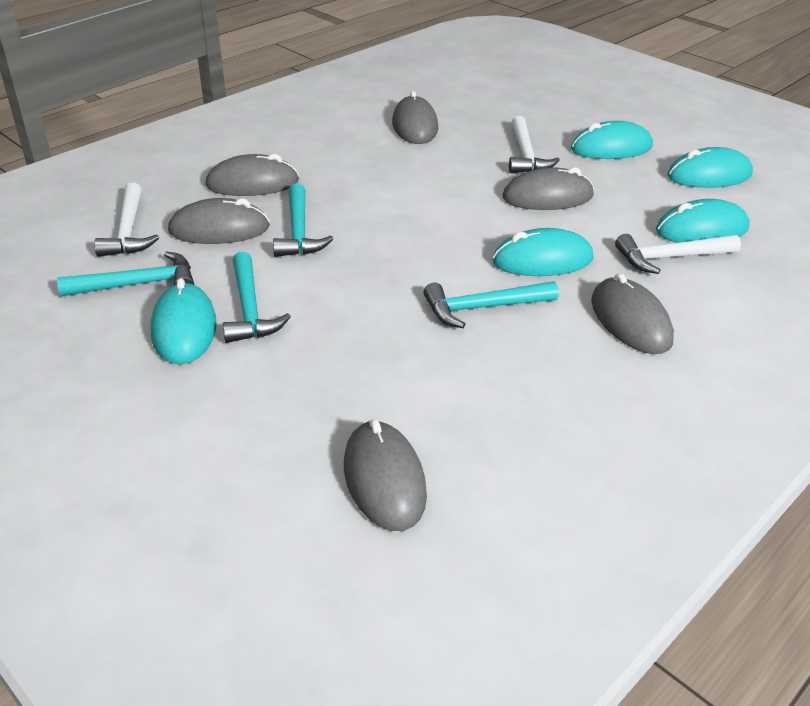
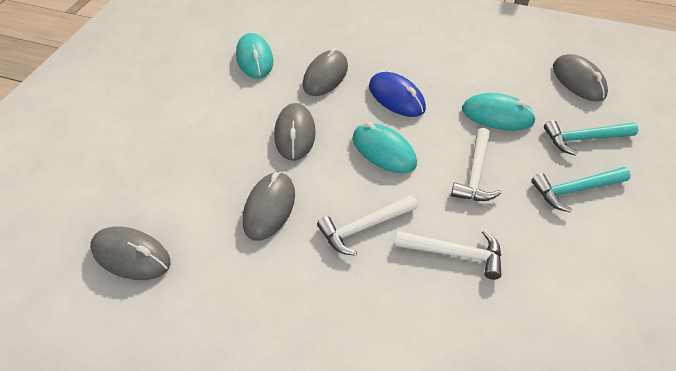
blue mouse: 0 -> 1
grey mouse: 6 -> 5
turquoise hammer: 4 -> 2
turquoise mouse: 5 -> 3

